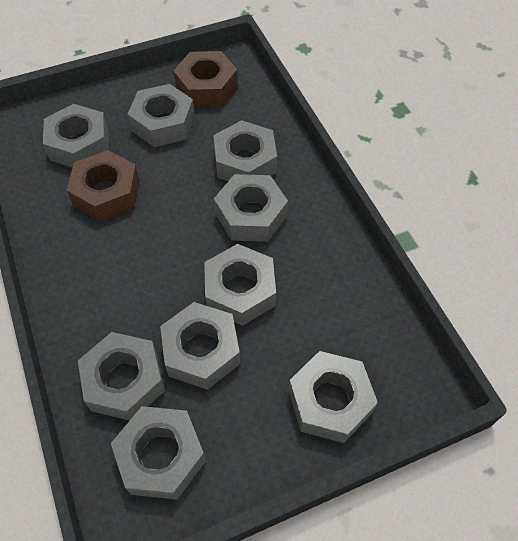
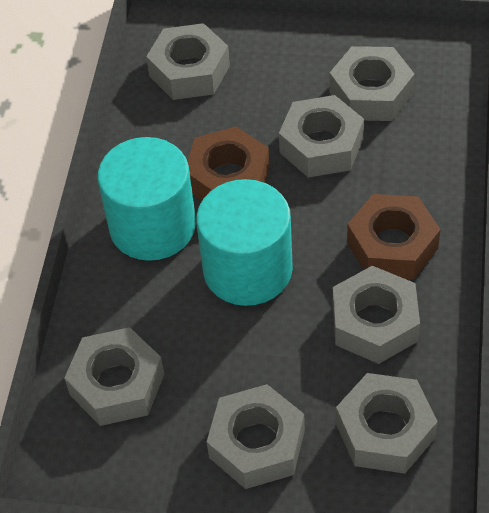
grey nut: 9 -> 7
turquoise cylinder: 0 -> 2

